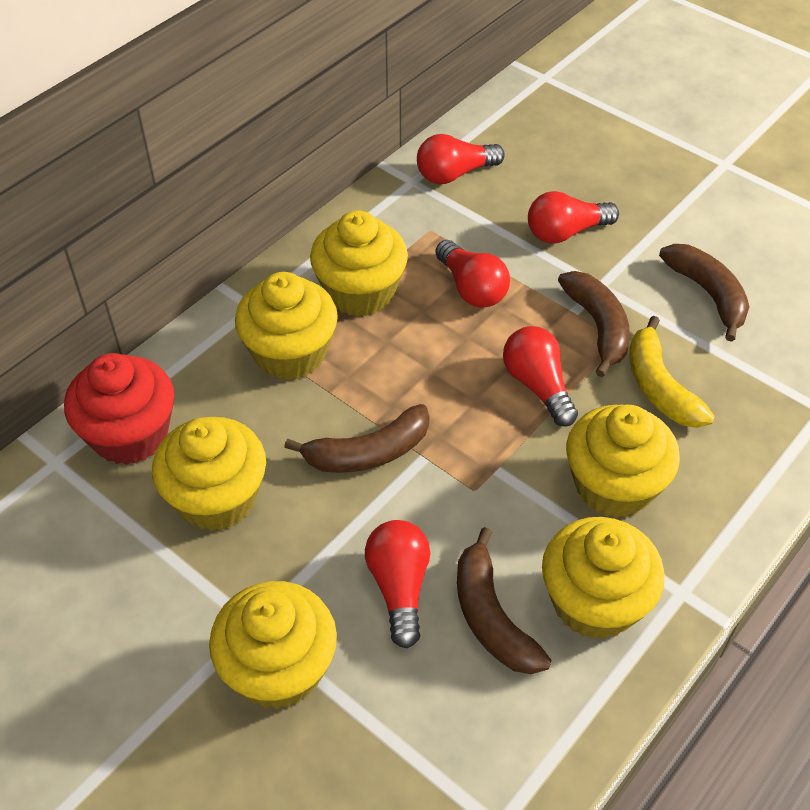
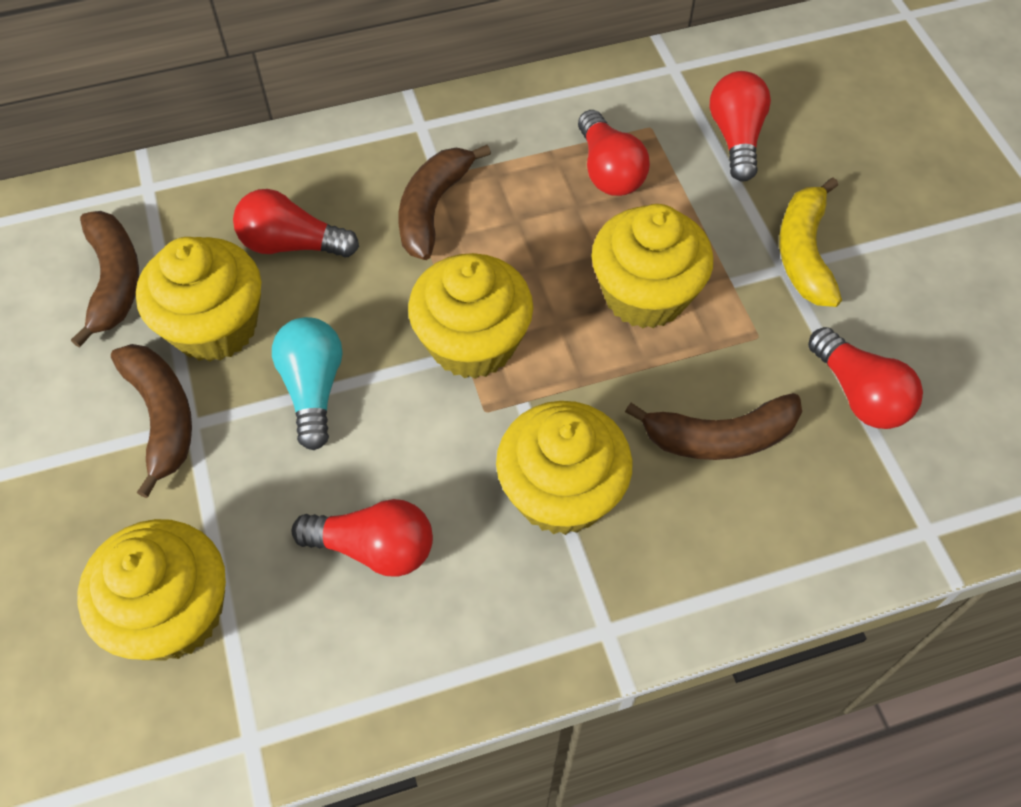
red cupcake: 1 -> 0
turquoise light bulb: 0 -> 1
yellow cupcake: 6 -> 5

